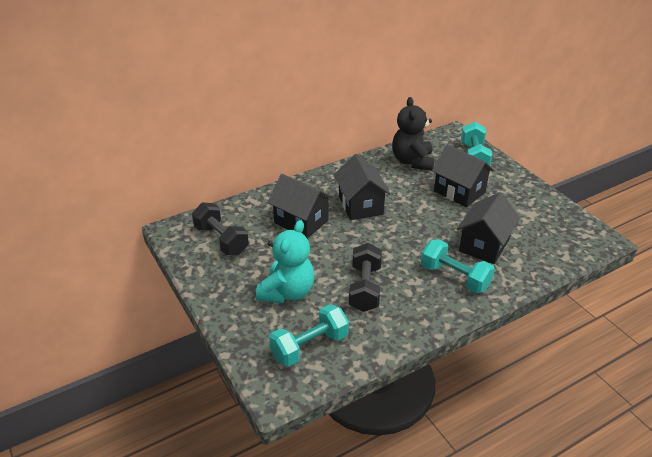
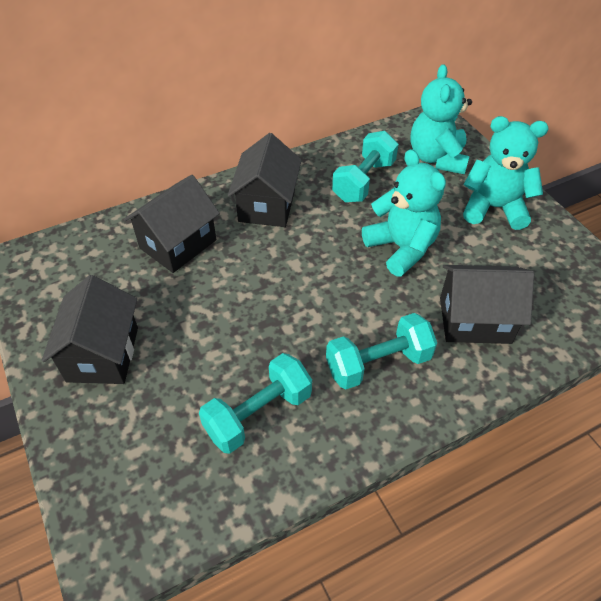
black dumbbell: 2 -> 0
black teddy bear: 1 -> 0
turquoise teddy bear: 1 -> 3

